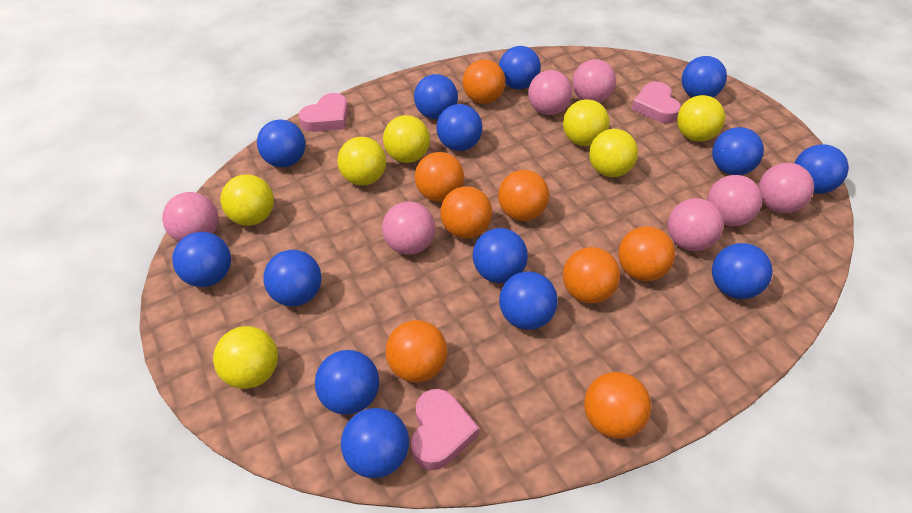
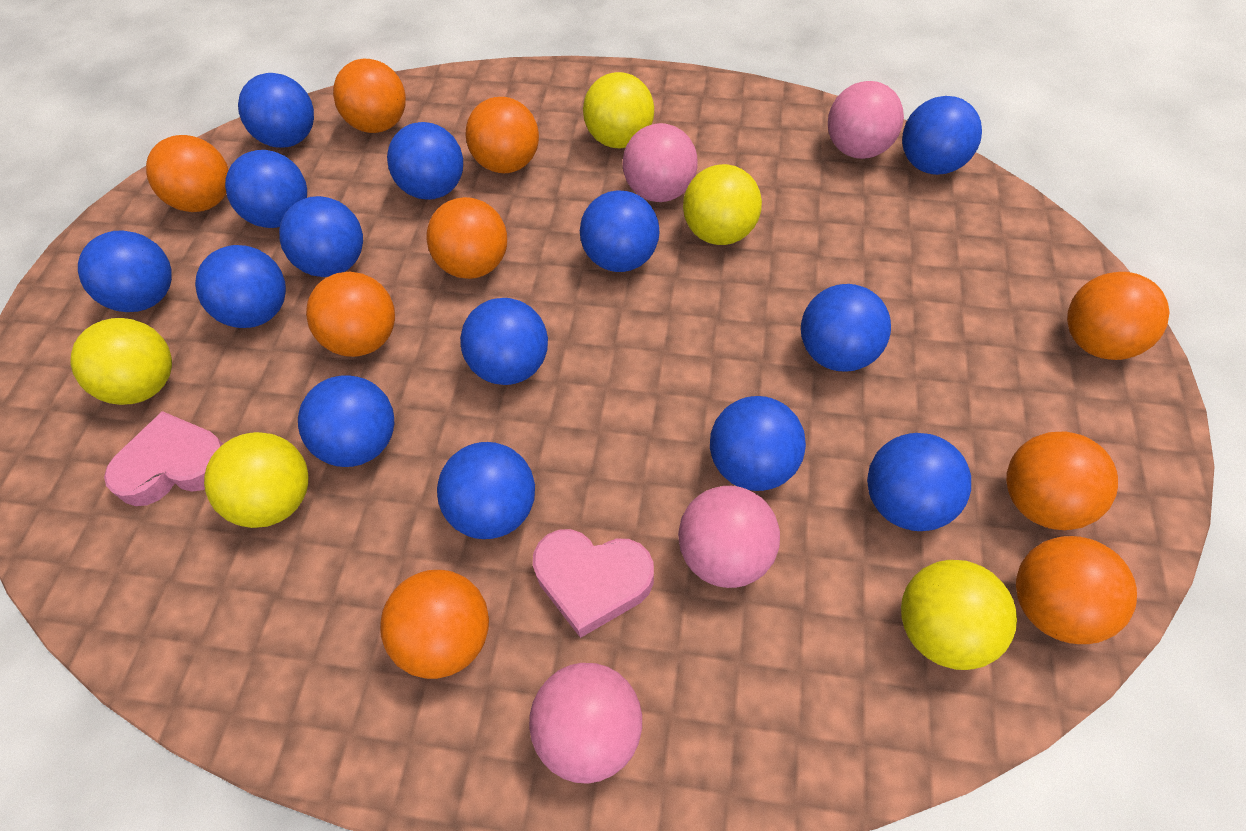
orange ball: 8 -> 9
pink ball: 7 -> 4
pink heart: 3 -> 2
yellow ball: 7 -> 5

